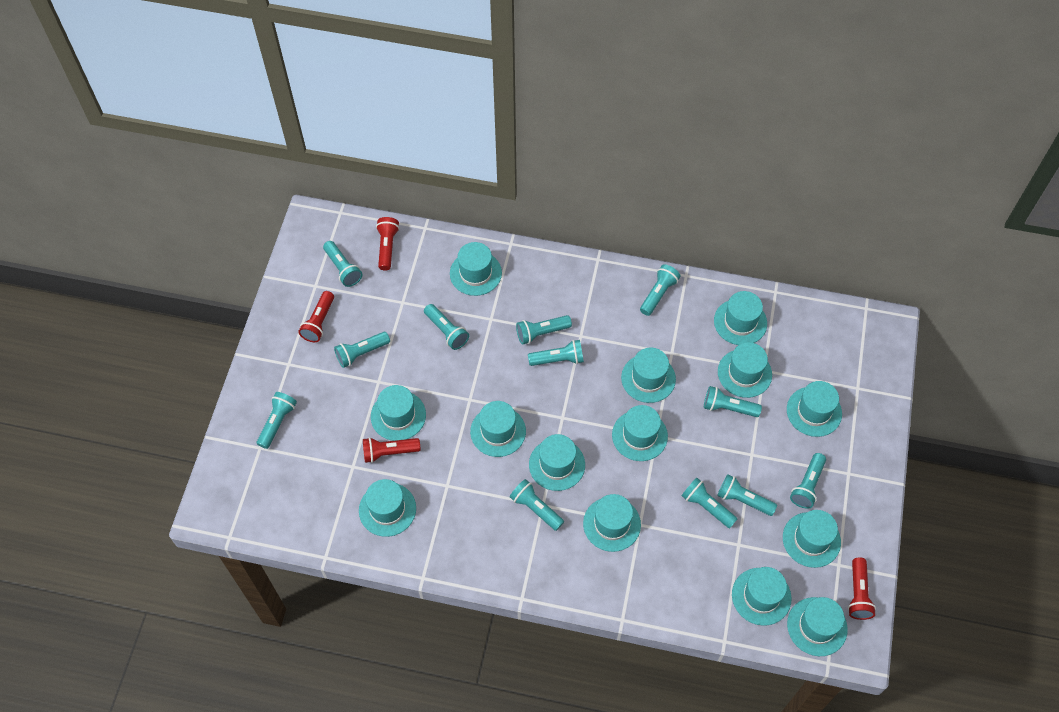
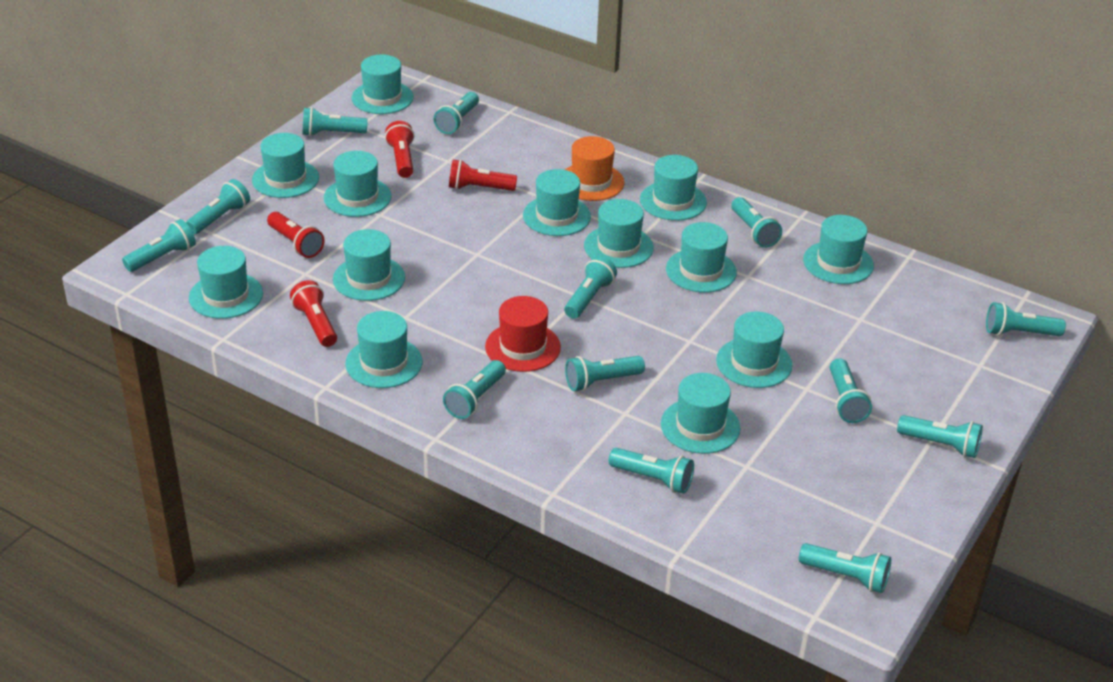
orange hat: 0 -> 1
red hat: 0 -> 1
turquoise flashlight: 12 -> 13
turquoise hat: 14 -> 13

